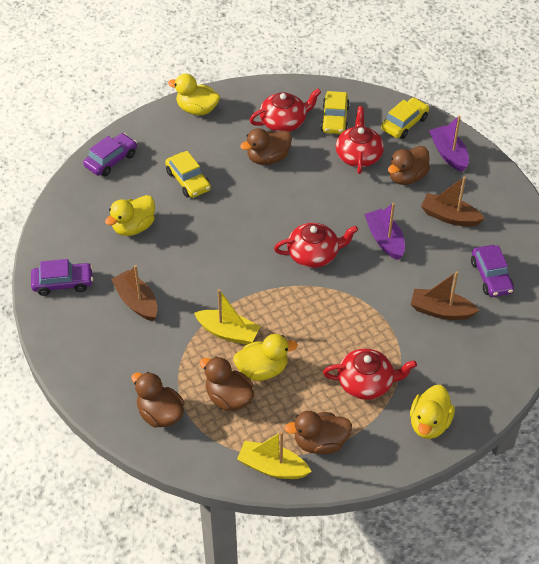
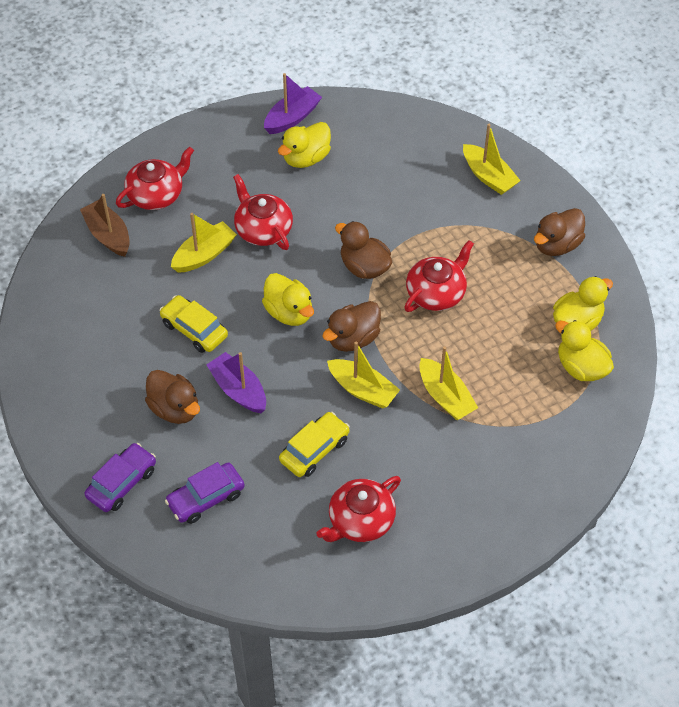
brown boat: 3 -> 1
brown duck: 5 -> 4
purple car: 3 -> 2
yellow boat: 2 -> 4
yellow car: 3 -> 2

